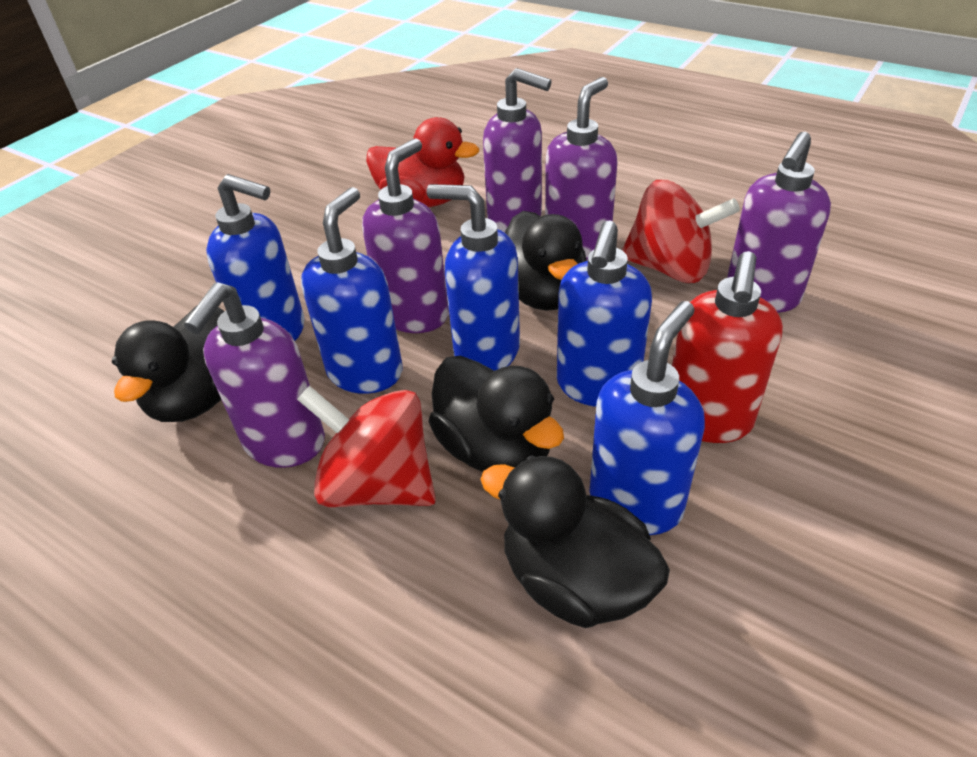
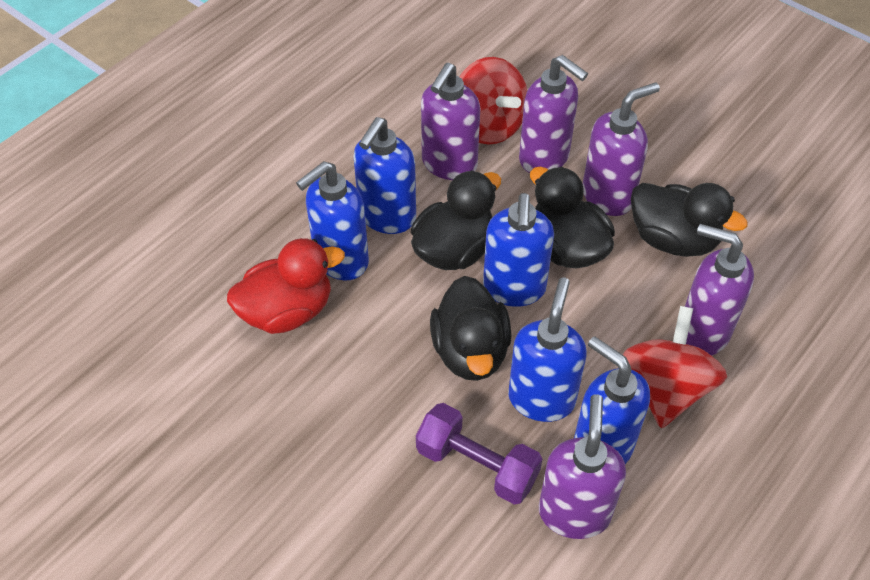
purple dumbbell: 0 -> 1
red soap dispenser: 1 -> 0

